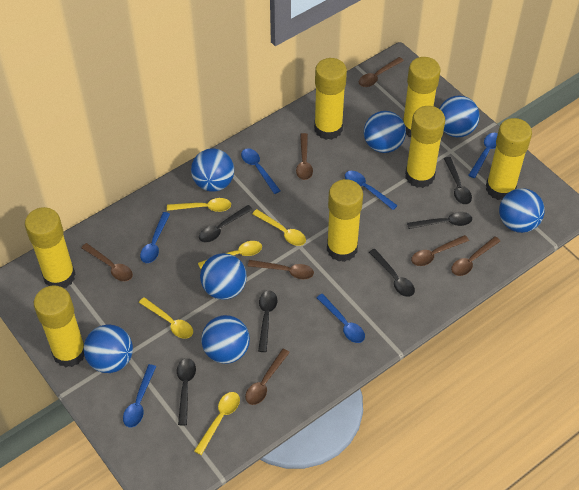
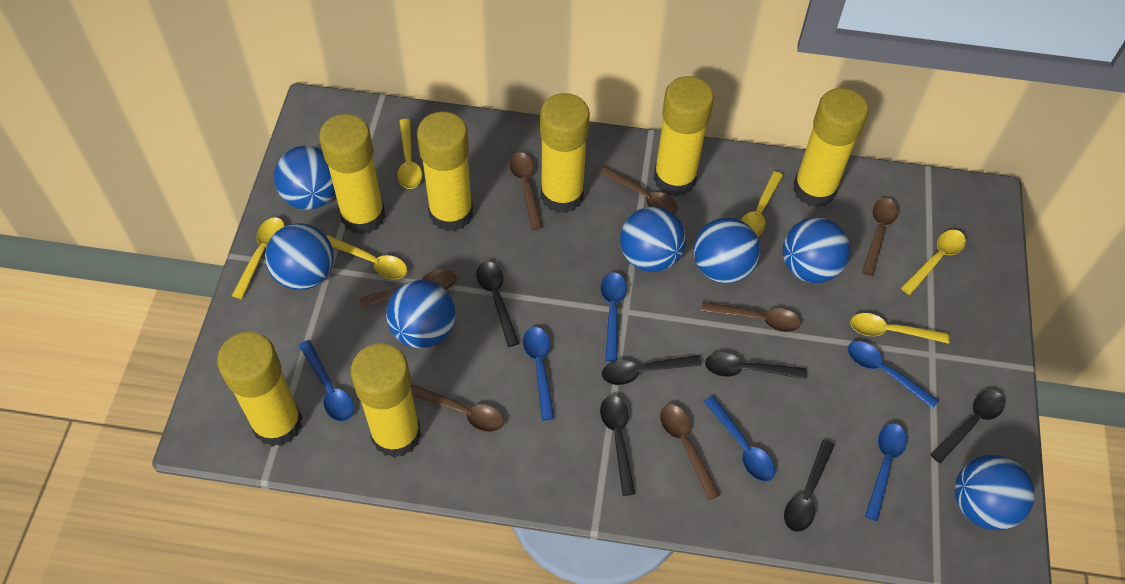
yellow spoon: 5 -> 6

